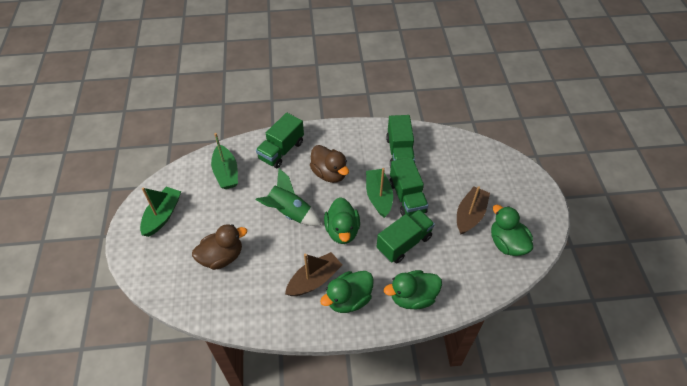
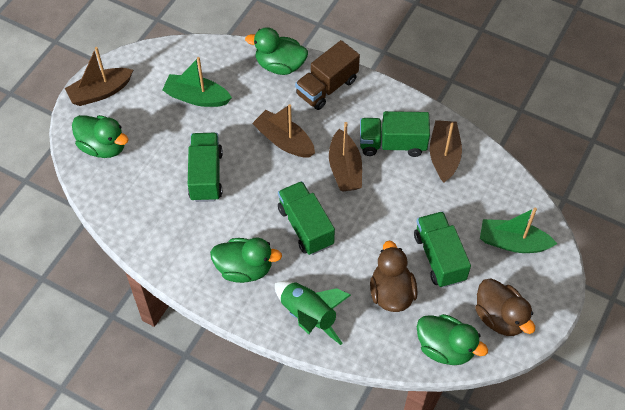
brown boat: 2 -> 4
brown truck: 0 -> 1
green boat: 3 -> 2

